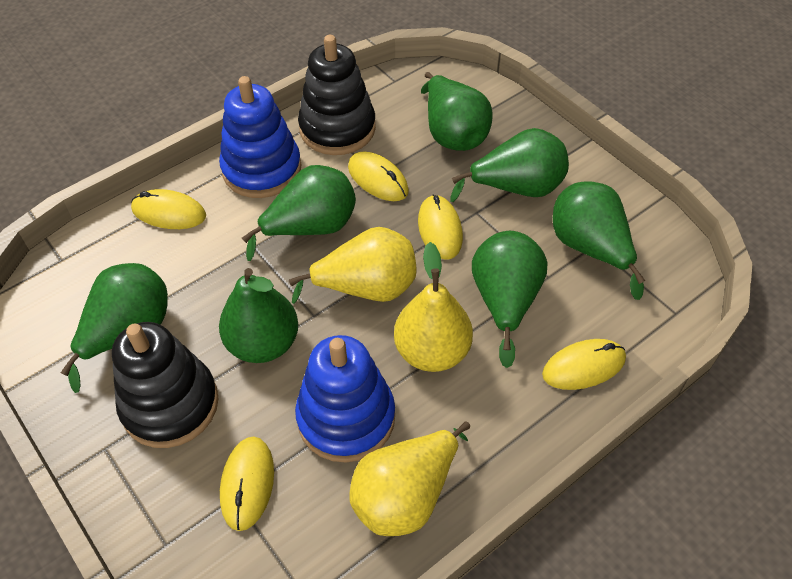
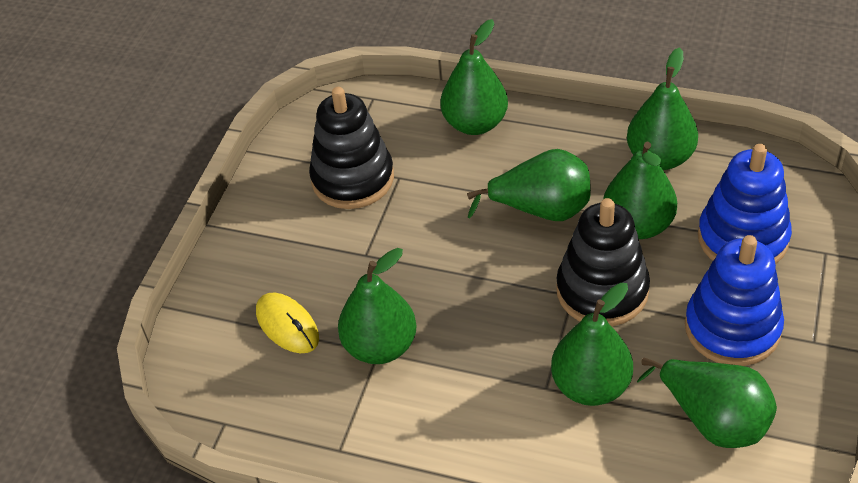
yellow mouse: 5 -> 1
yellow pear: 3 -> 0

